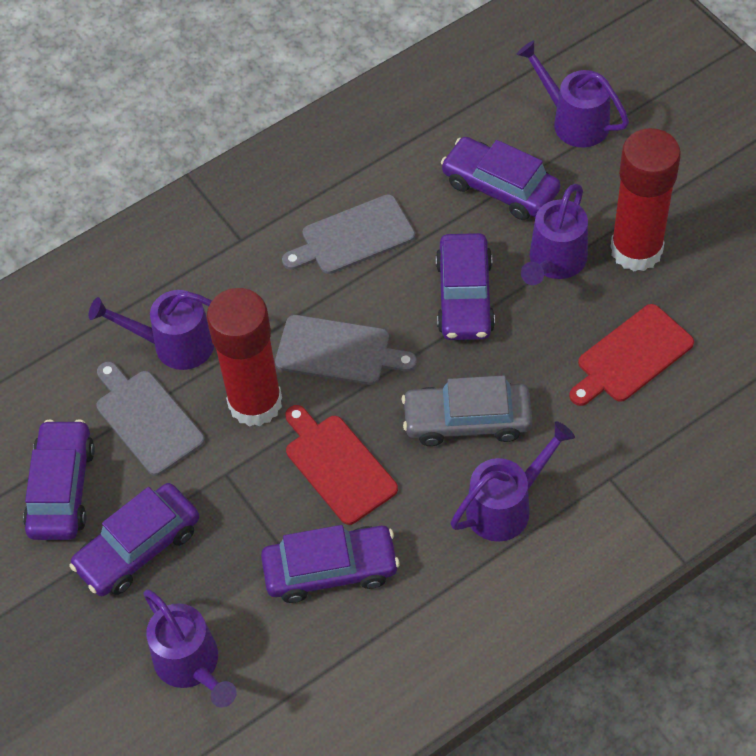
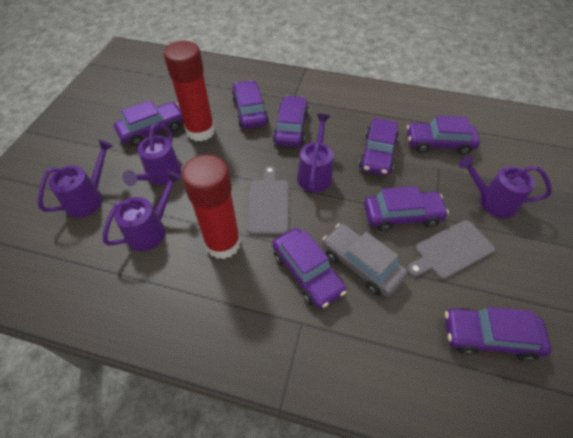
grey cutting board: 3 -> 2
purple car: 5 -> 8
red cutting board: 2 -> 0

